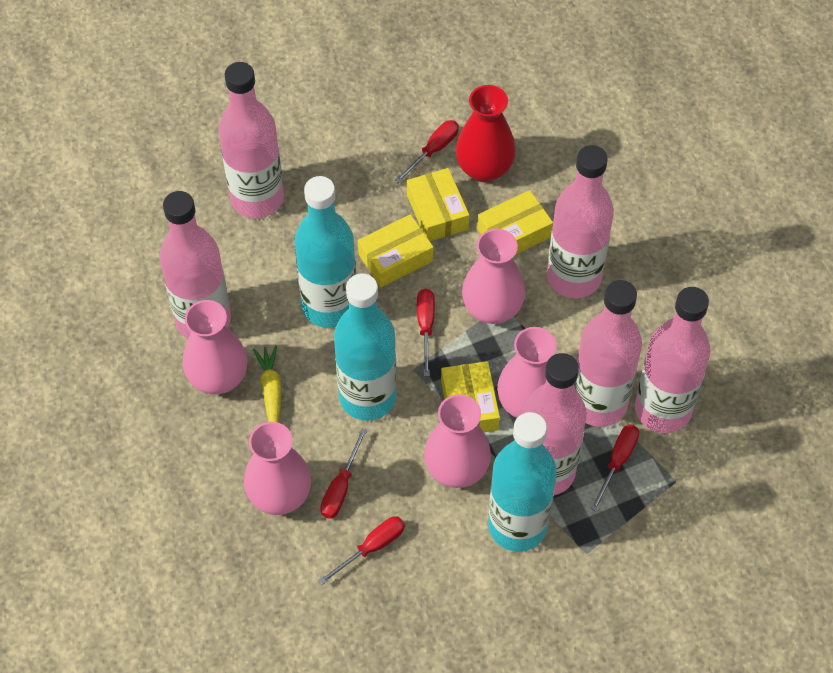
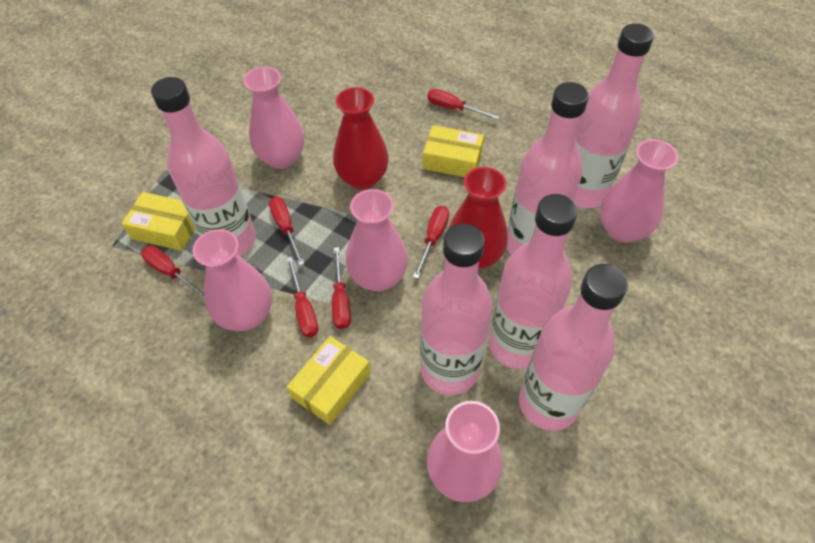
red screwdriver: 5 -> 6
red vase: 1 -> 2
turquoise bottle: 3 -> 0
yellow box: 4 -> 3
yellow carrot: 1 -> 0

